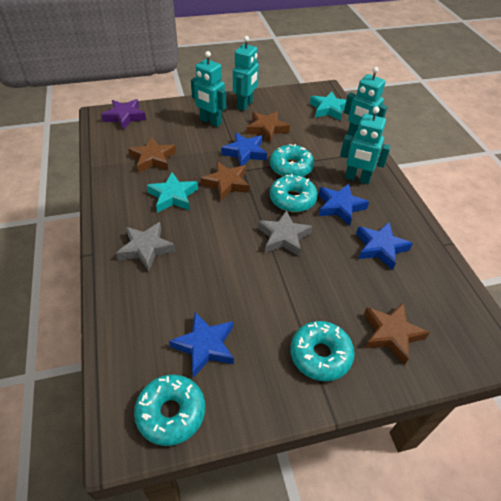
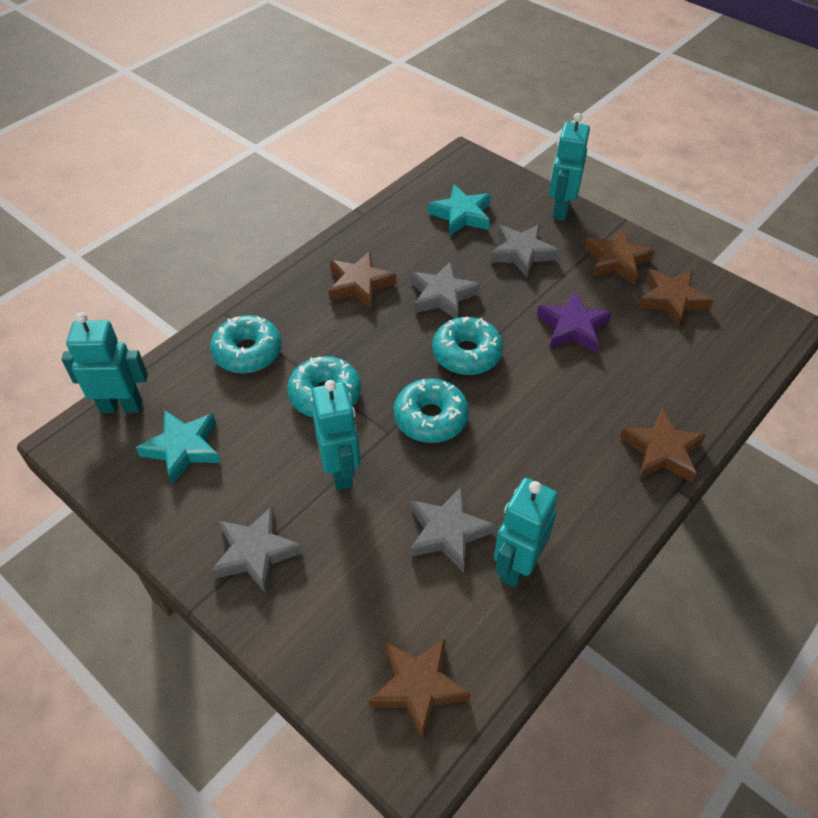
blue star: 4 -> 0
brown star: 4 -> 5
grey star: 2 -> 4

